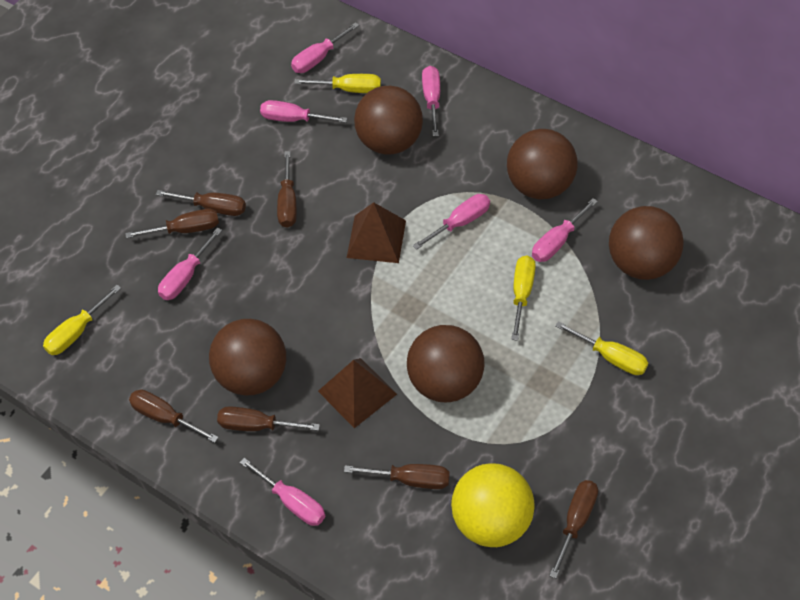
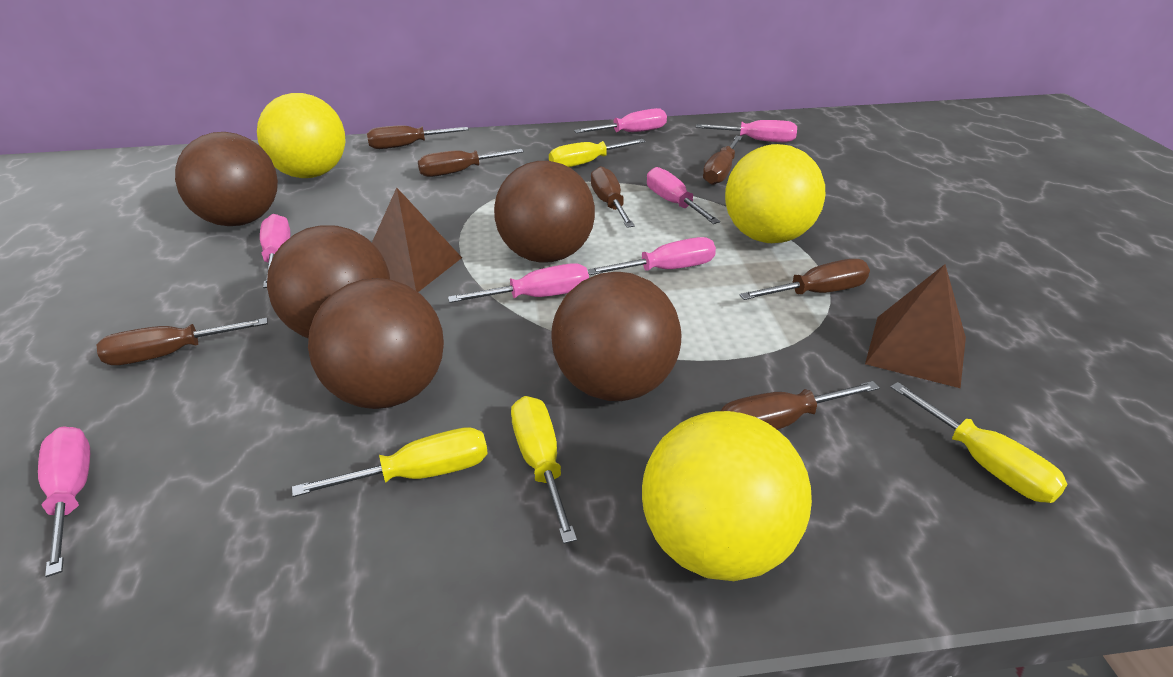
yellow ball: 1 -> 3

